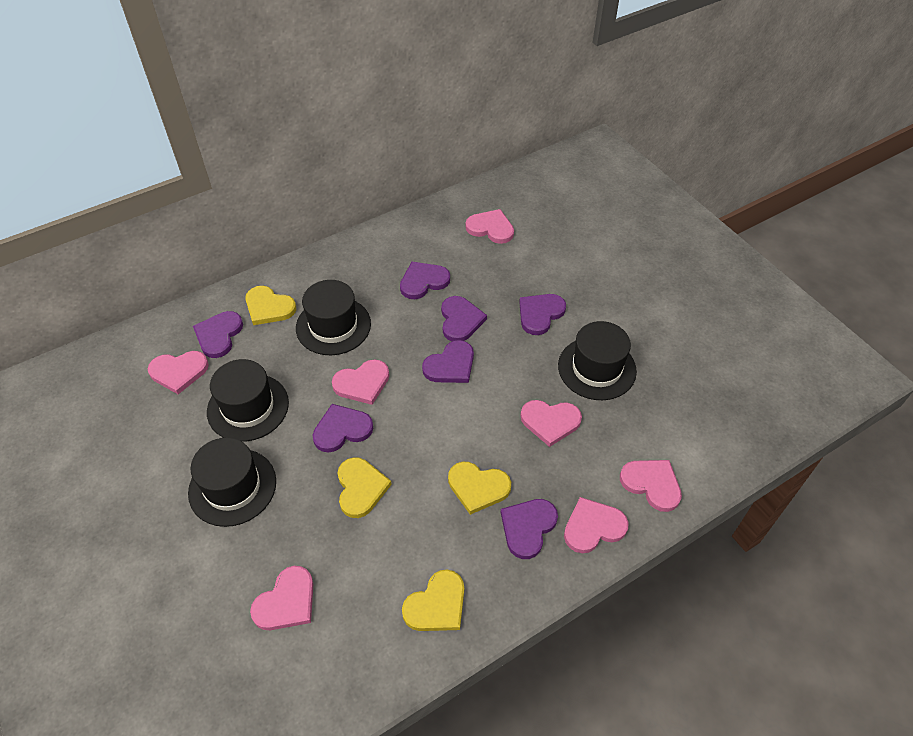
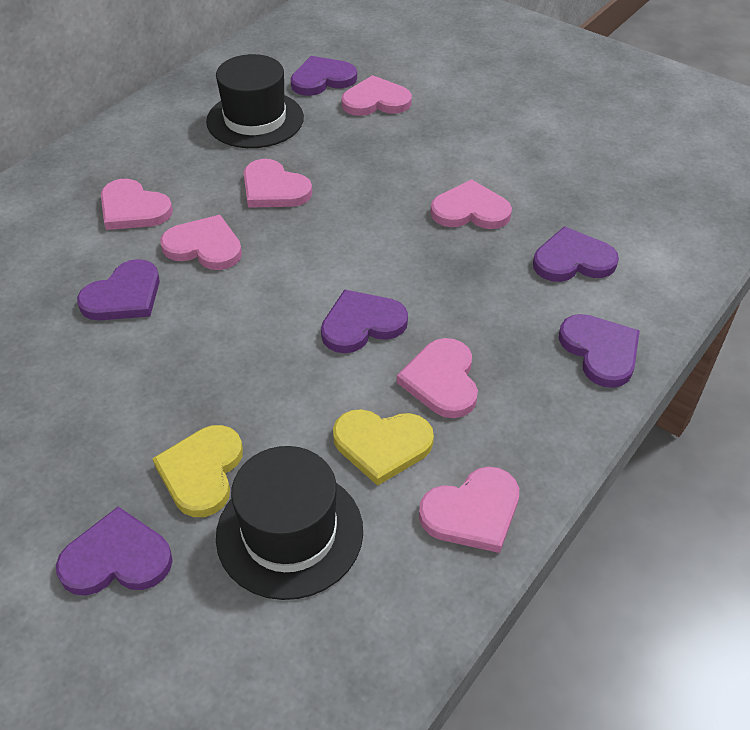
black hat: 4 -> 2
purple heart: 7 -> 6
yellow heart: 4 -> 2

